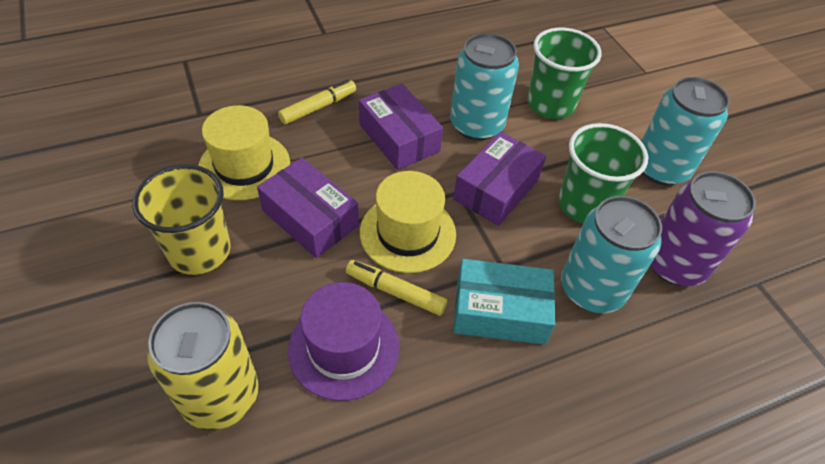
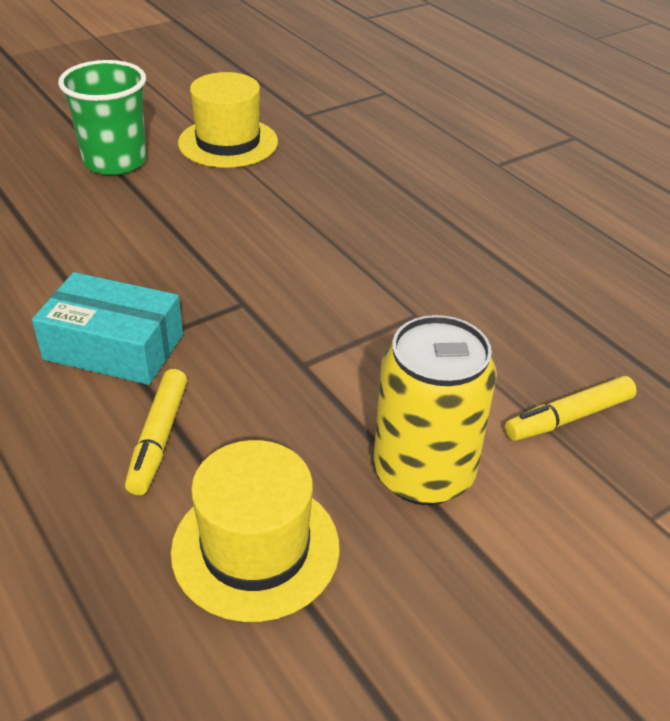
green cup: 2 -> 1
purple box: 3 -> 0
purple can: 1 -> 0
purple hat: 1 -> 0
turquoise can: 3 -> 0
yellow cup: 1 -> 0

